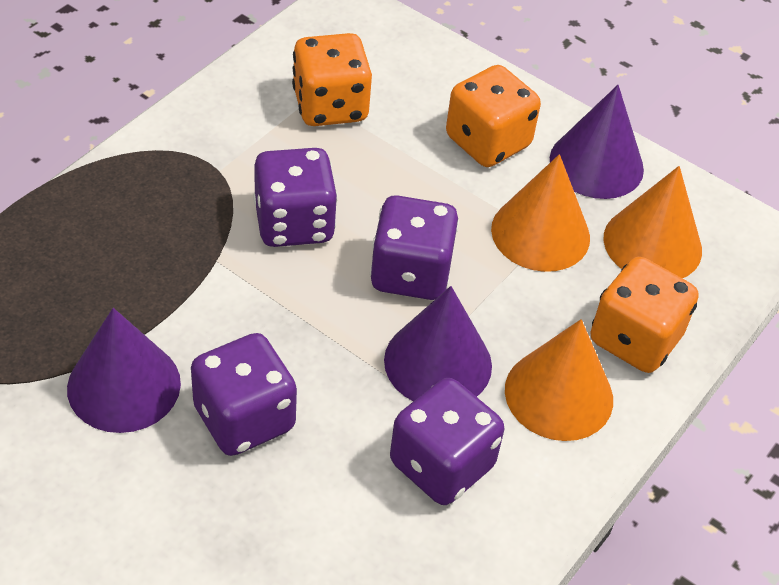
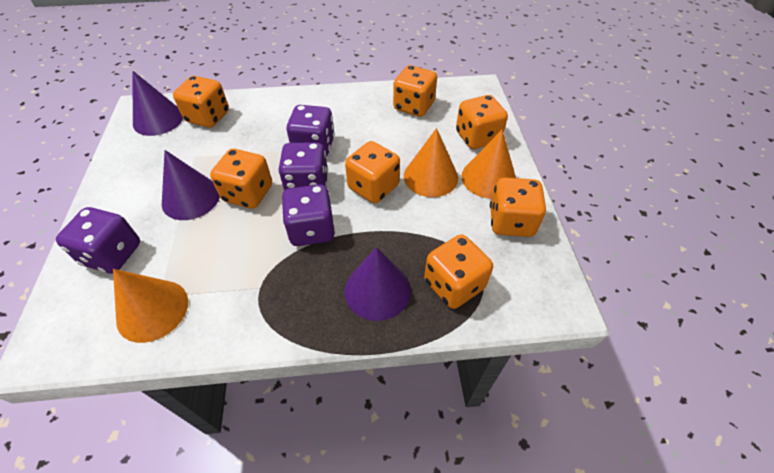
orange dice: 3 -> 7

